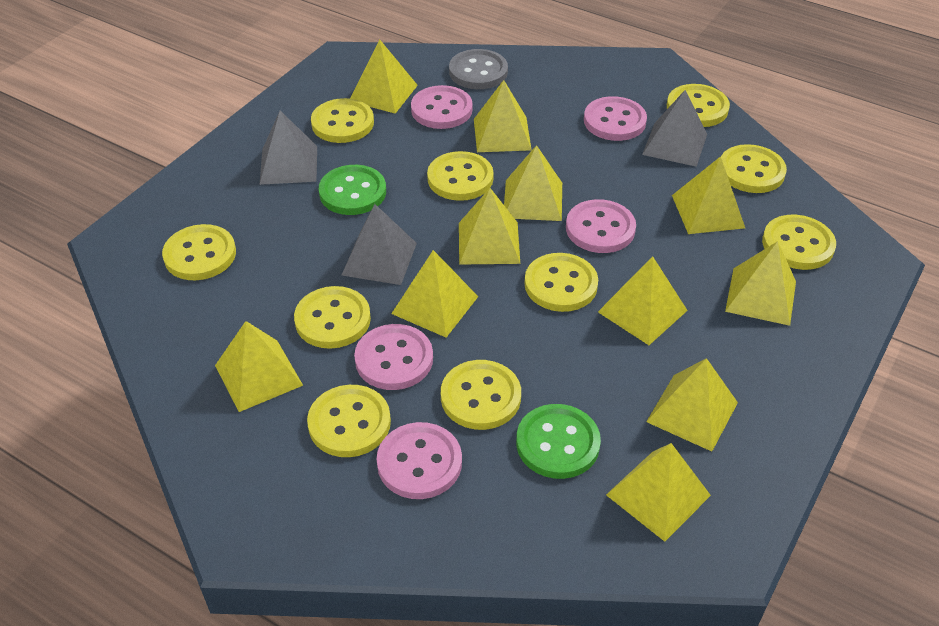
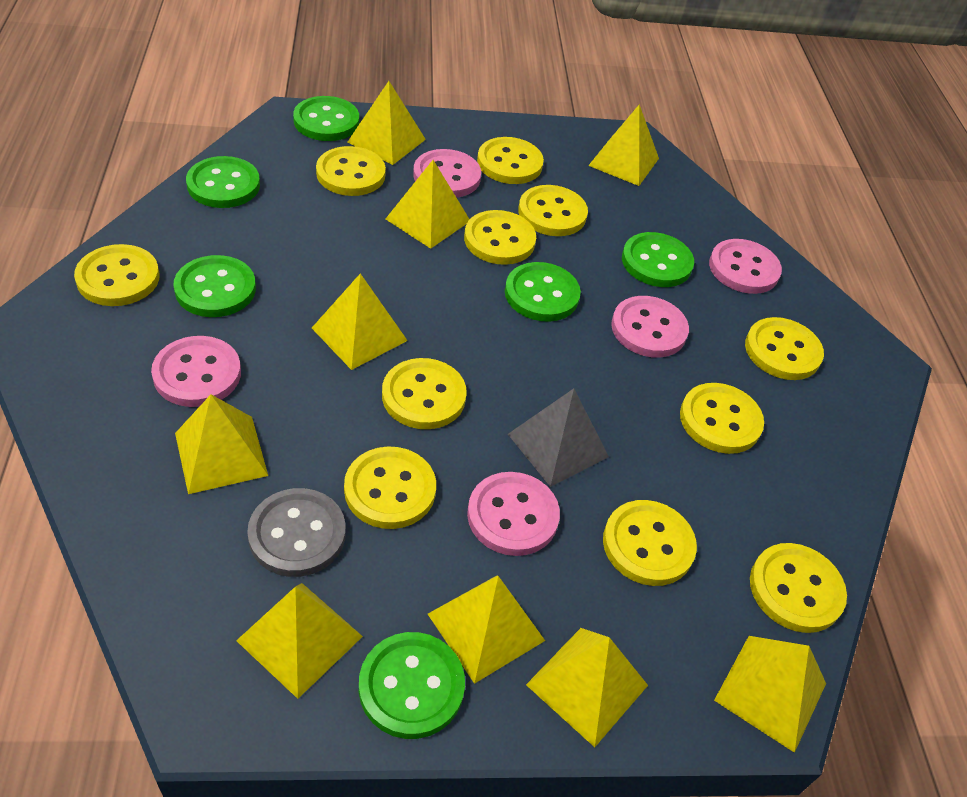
green button: 2 -> 6
grey pyramid: 3 -> 1
yellow button: 10 -> 11
yellow pyramid: 11 -> 9

